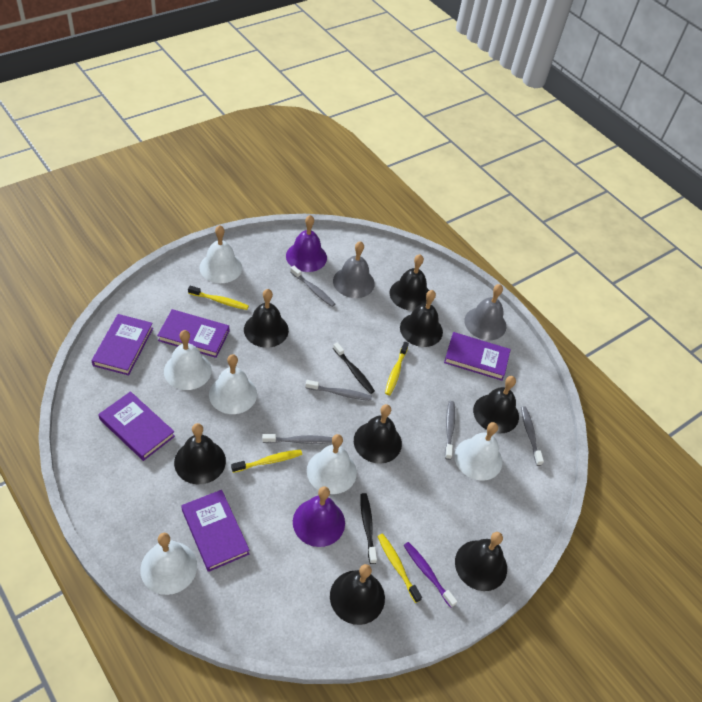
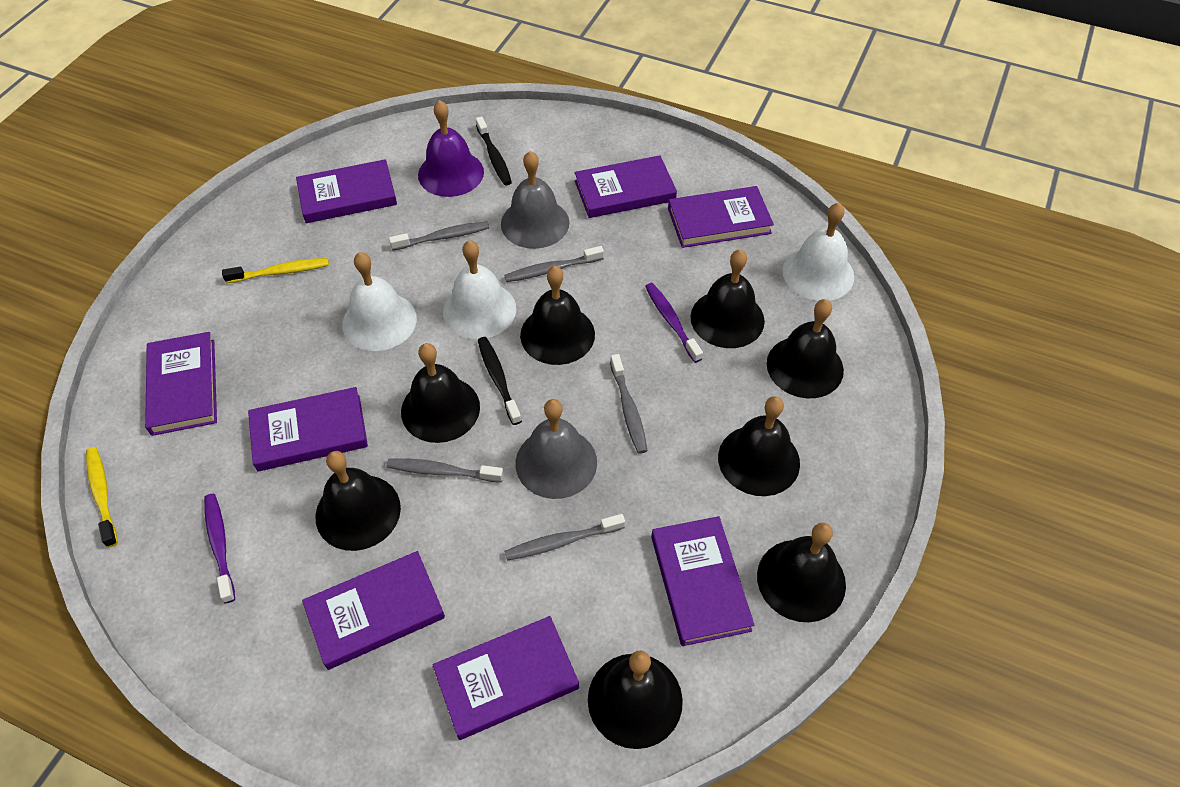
purple bell: 2 -> 1
purple book: 5 -> 8
purple toothbrush: 1 -> 2
white bell: 6 -> 3
yellow toothbrush: 4 -> 2

